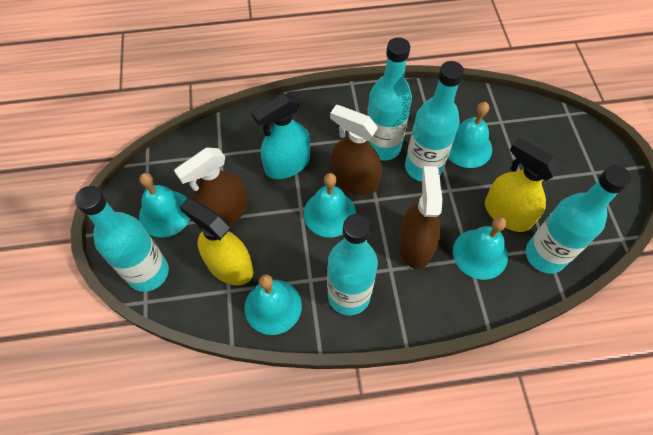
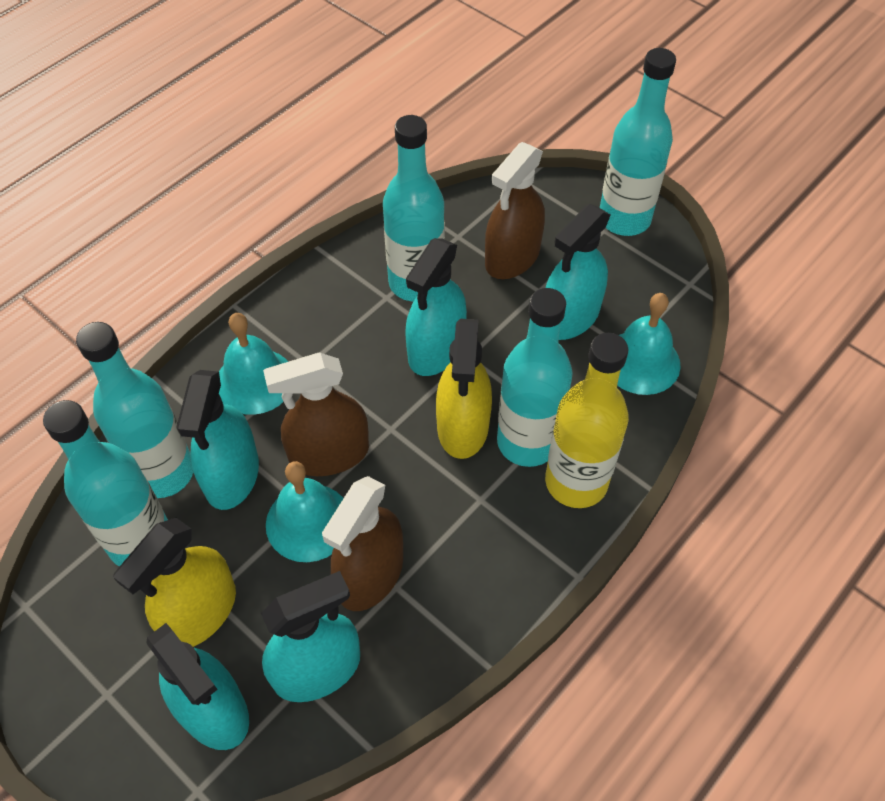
turquoise bell: 5 -> 3
turquoise spray bottle: 1 -> 5
yellow bottle: 0 -> 1

